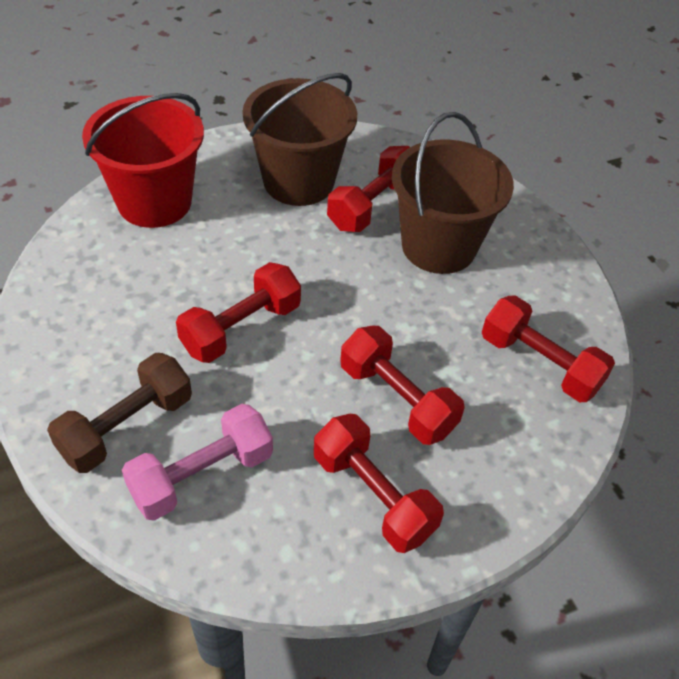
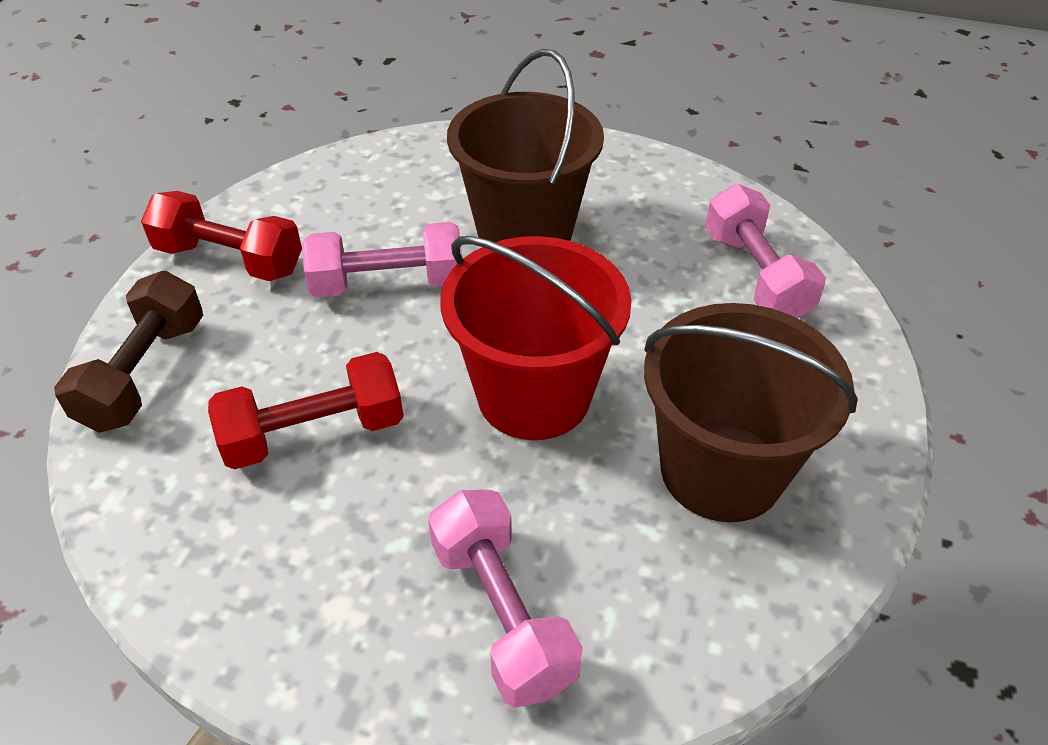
pink dumbbell: 1 -> 3
red dumbbell: 5 -> 2

